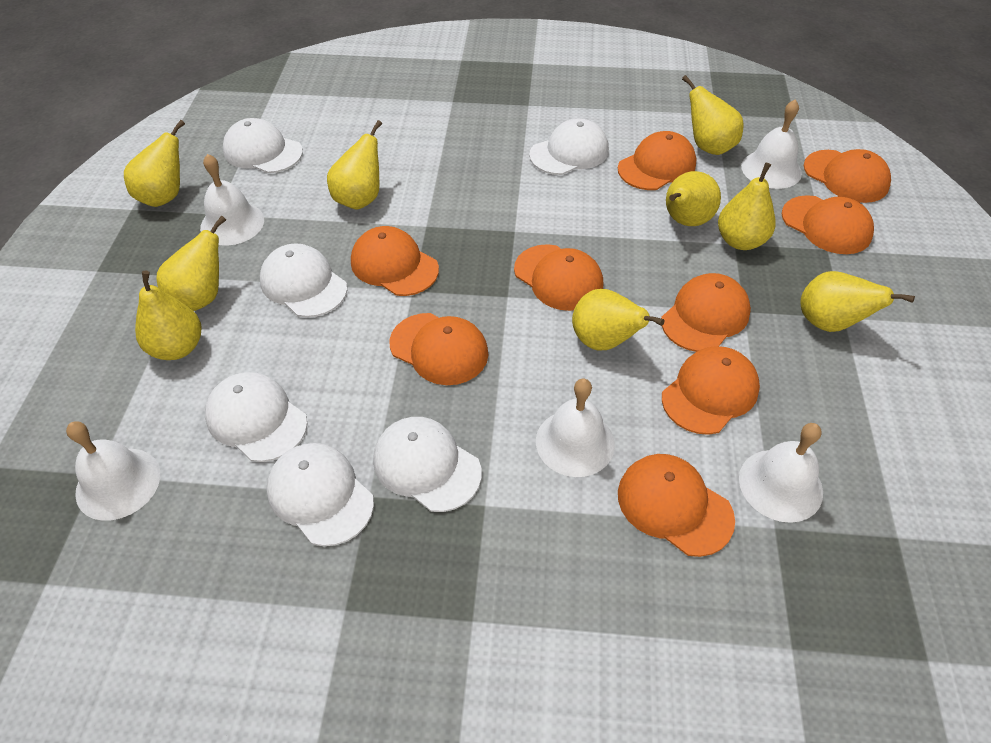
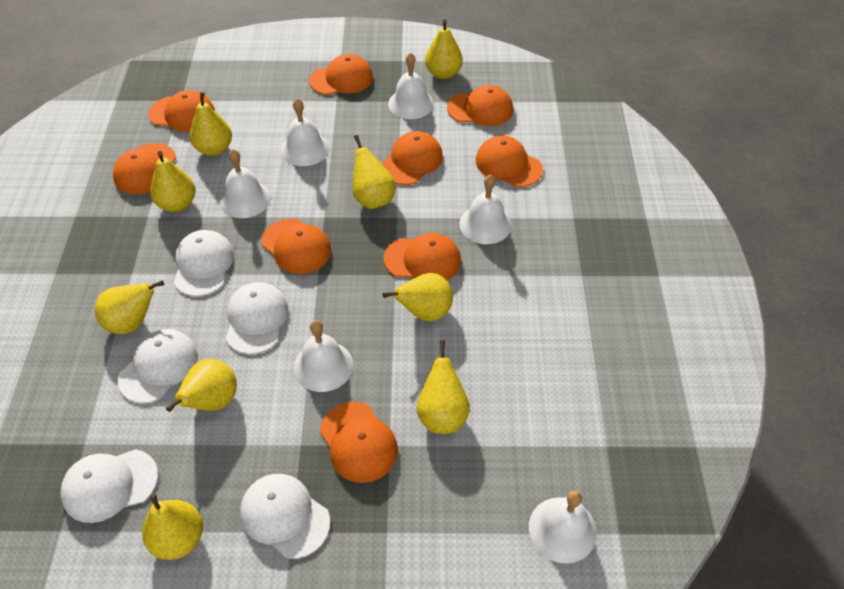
white bell: 5 -> 6
white cap: 6 -> 5

